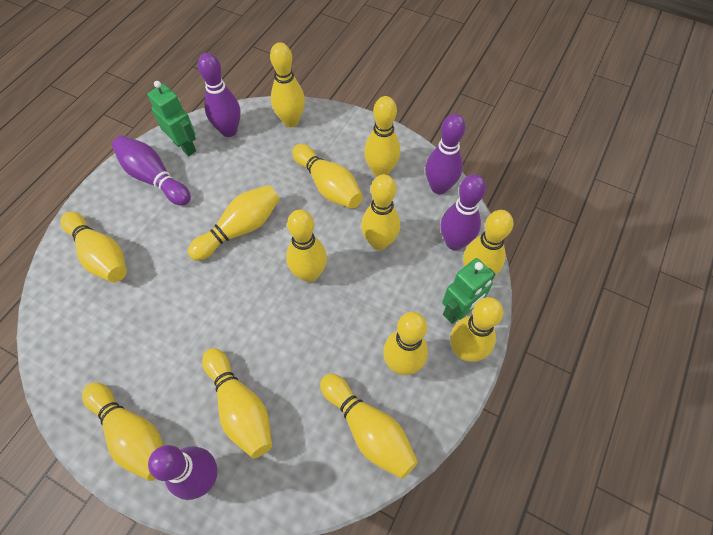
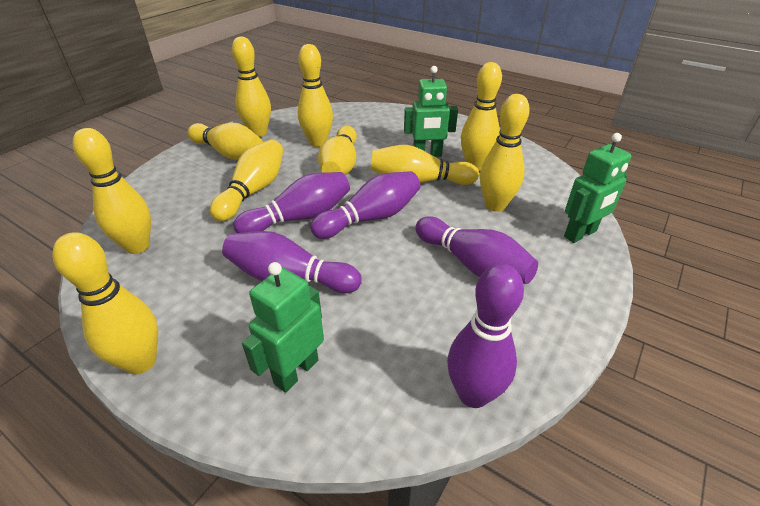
green robot: 2 -> 3
yellow bowling pin: 13 -> 10

